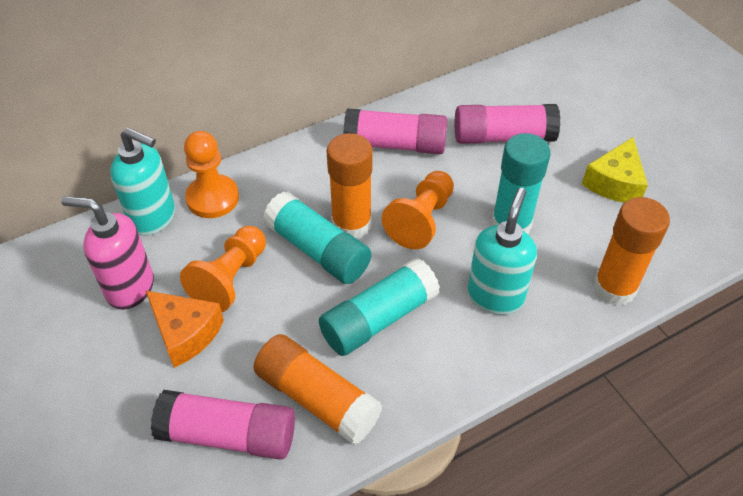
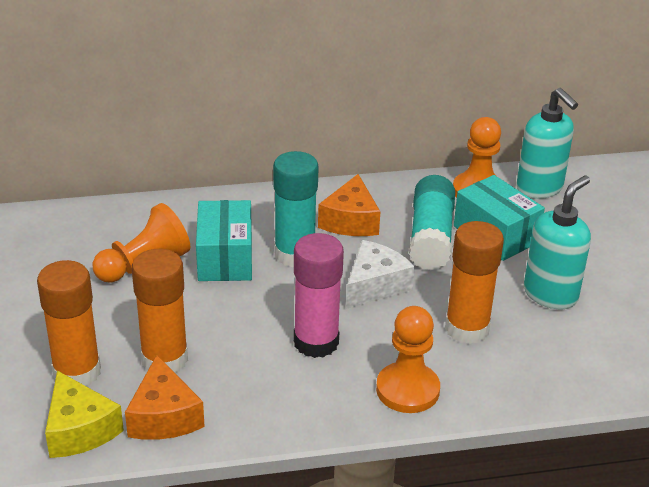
orange cheese: 1 -> 2
pink glue stick: 3 -> 1
pink soap dispenser: 1 -> 0
turquoise box: 0 -> 2
turquoise glue stick: 3 -> 2
white cheese: 0 -> 1

